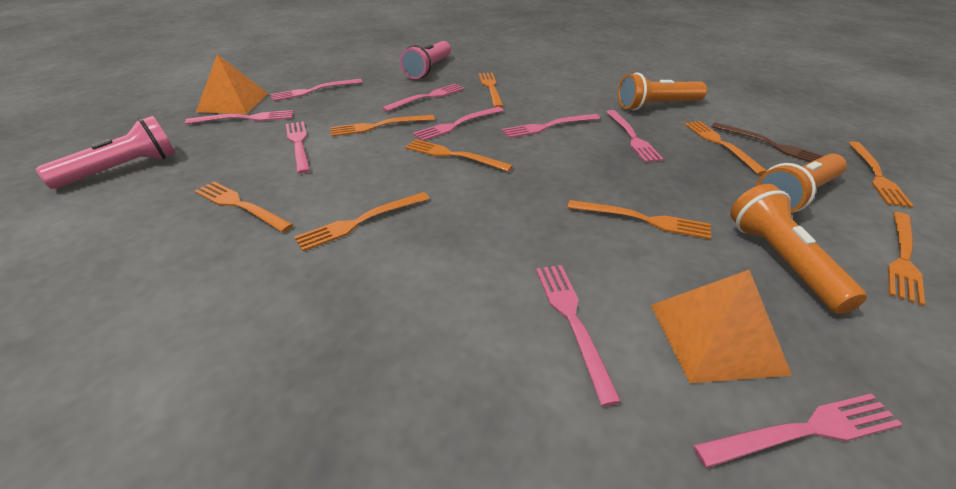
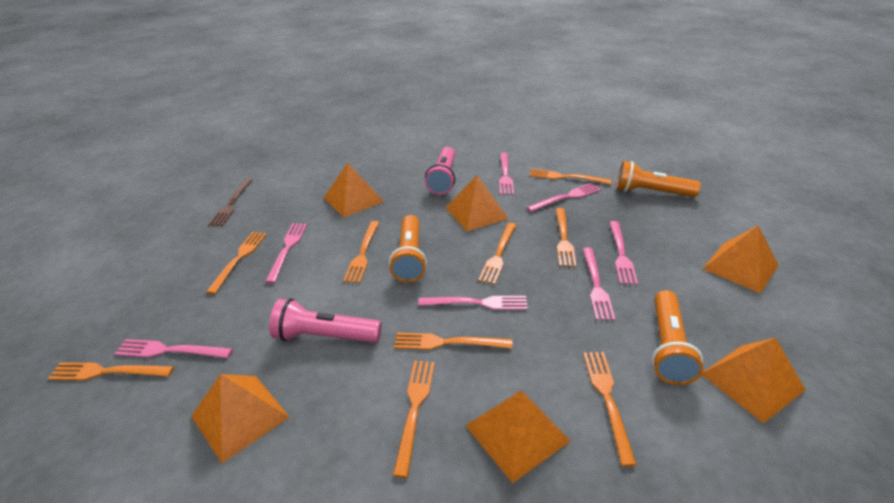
orange pyramid: 2 -> 6
pink fork: 9 -> 7

